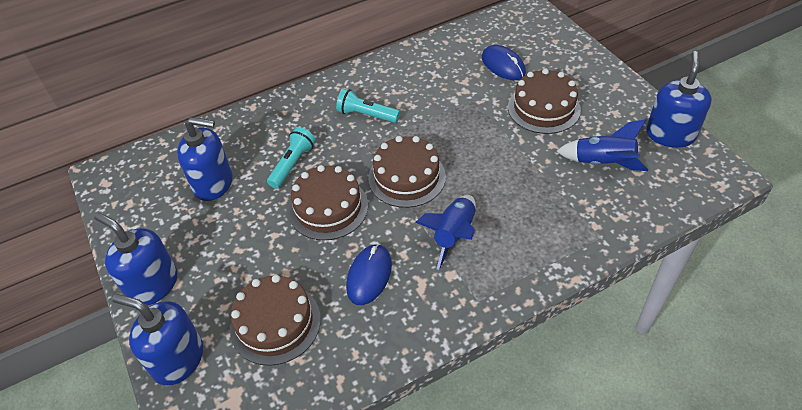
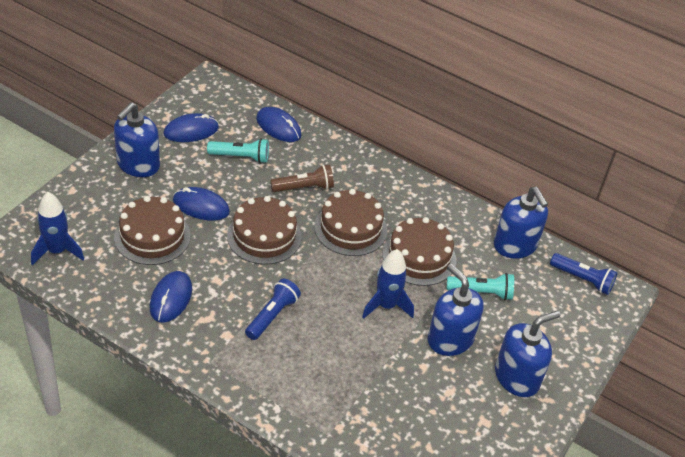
blue flashlight: 0 -> 2
blue mouse: 2 -> 4
brown flashlight: 0 -> 1

